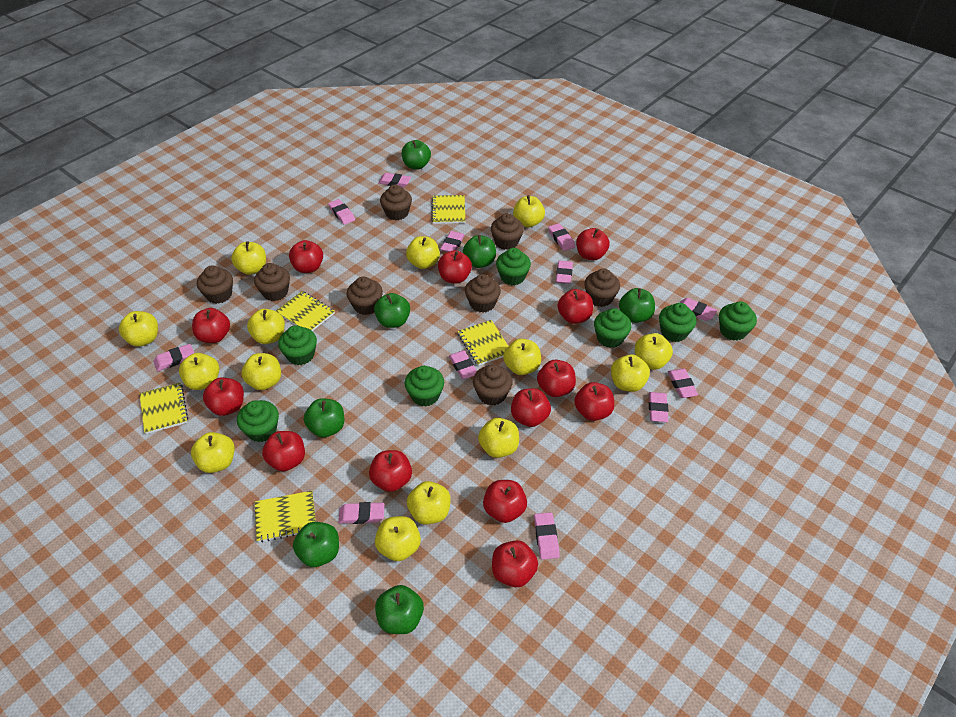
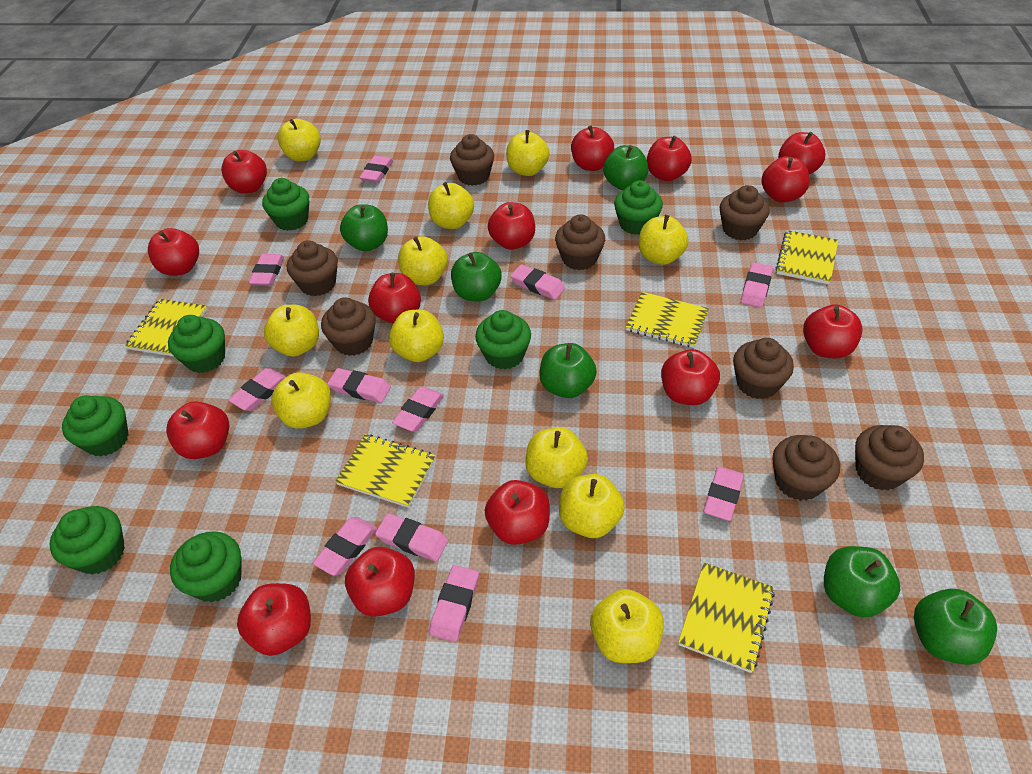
green apple: 7 -> 6
pink eraser: 12 -> 11
red apple: 13 -> 14
yellow apple: 14 -> 11

